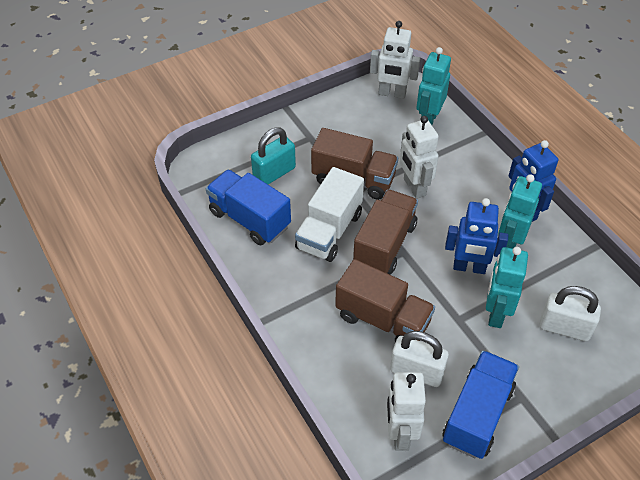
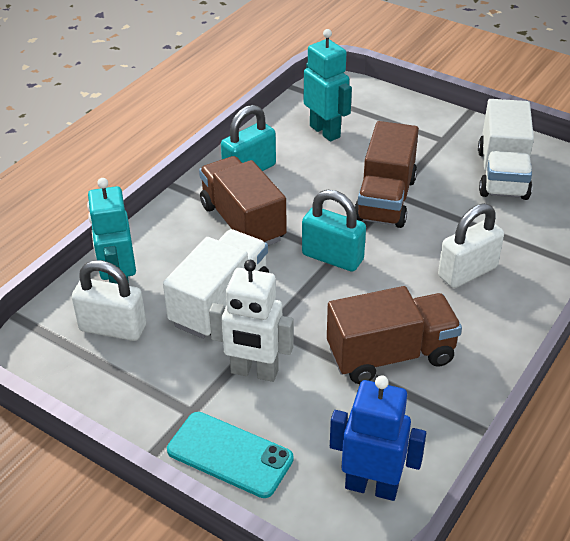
blue robot: 2 -> 1
blue truck: 2 -> 0
turquoise padlock: 1 -> 2
turquoise phone: 0 -> 1
turquoise robot: 3 -> 2
white robot: 3 -> 1
white truck: 1 -> 2

